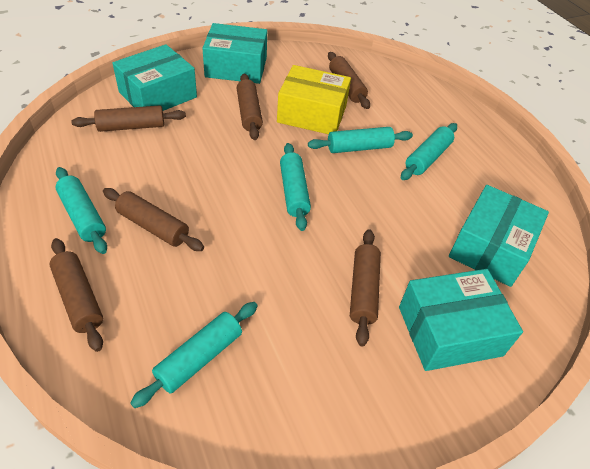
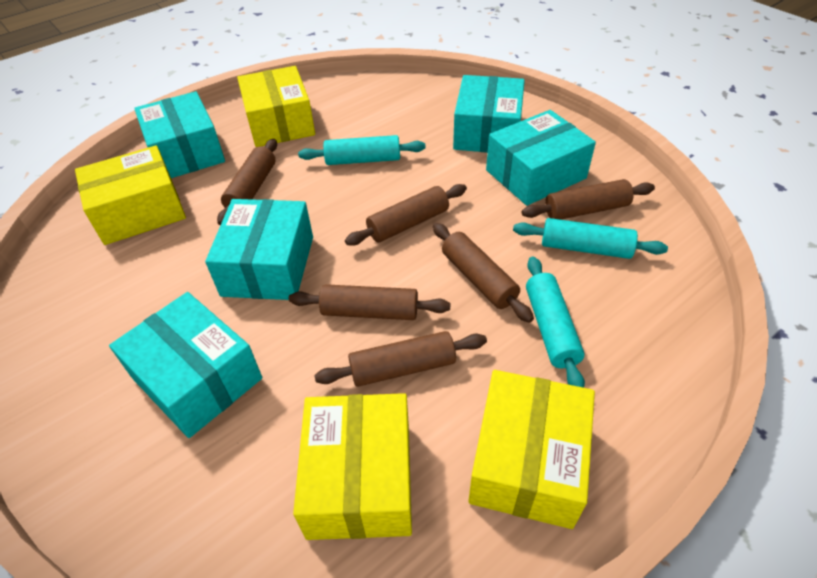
turquoise box: 4 -> 5
turquoise rolling pin: 5 -> 3
yellow box: 1 -> 4

